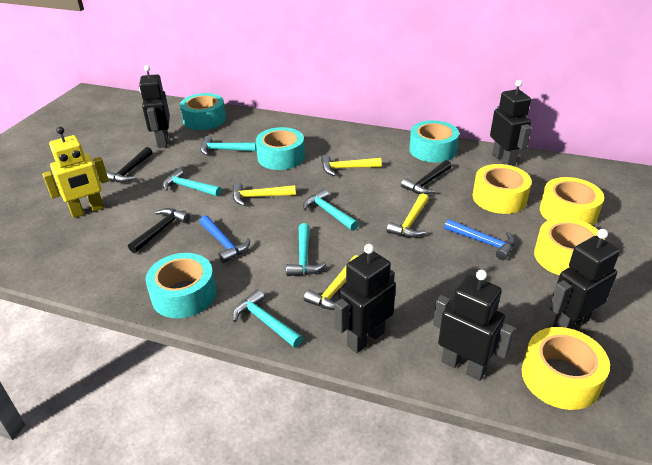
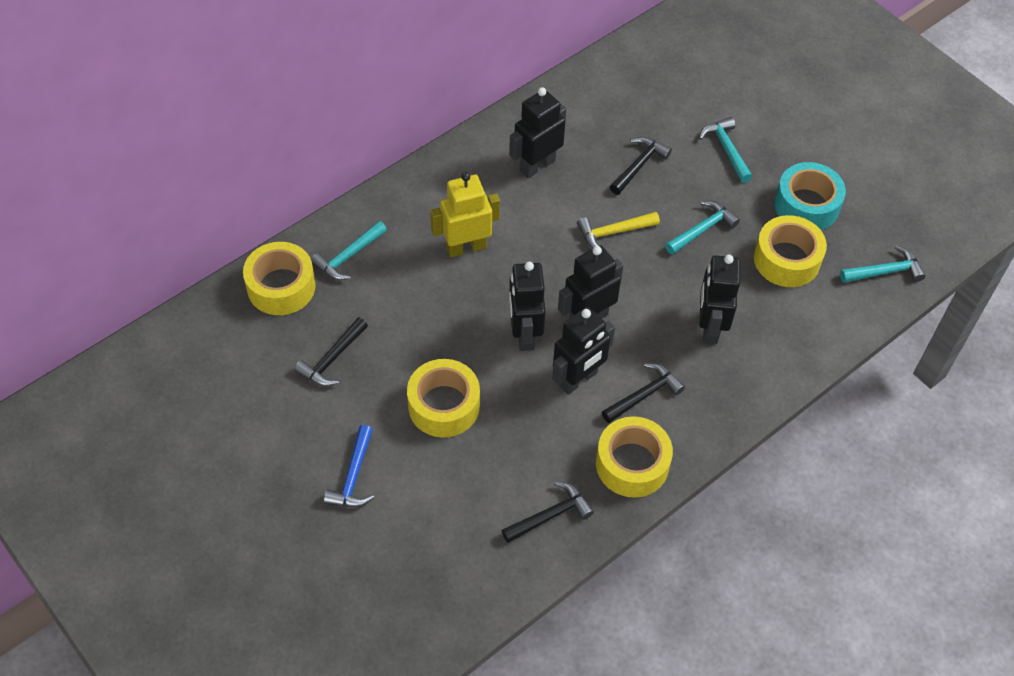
black hammer: 3 -> 4
blue hammer: 2 -> 1
turquoise hammer: 5 -> 4
turquoise tape: 4 -> 1
yellow hammer: 4 -> 1

